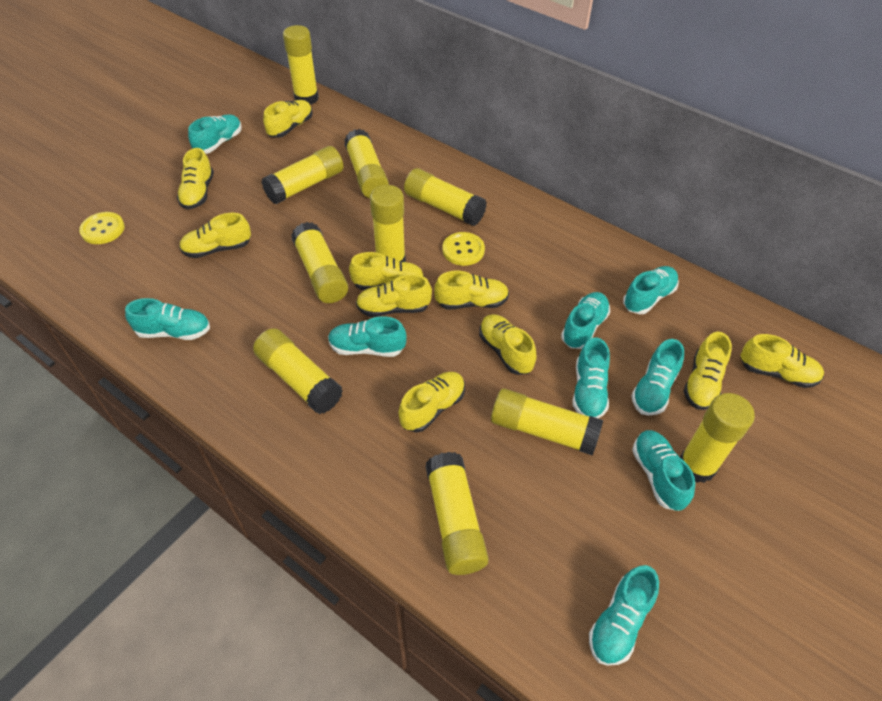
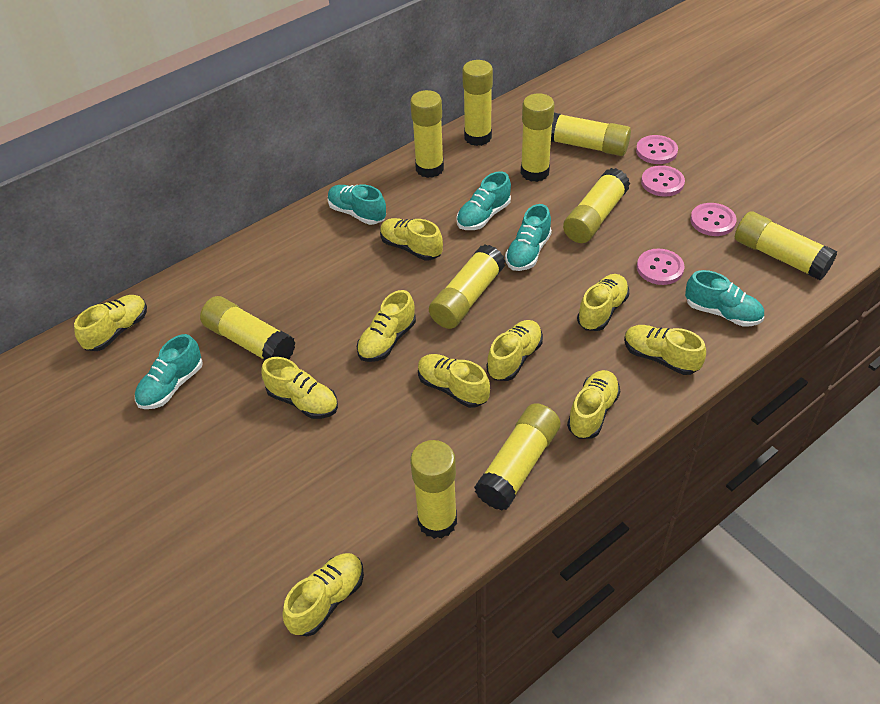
pink button: 0 -> 4
turquoise shoe: 9 -> 5
yellow button: 2 -> 0

